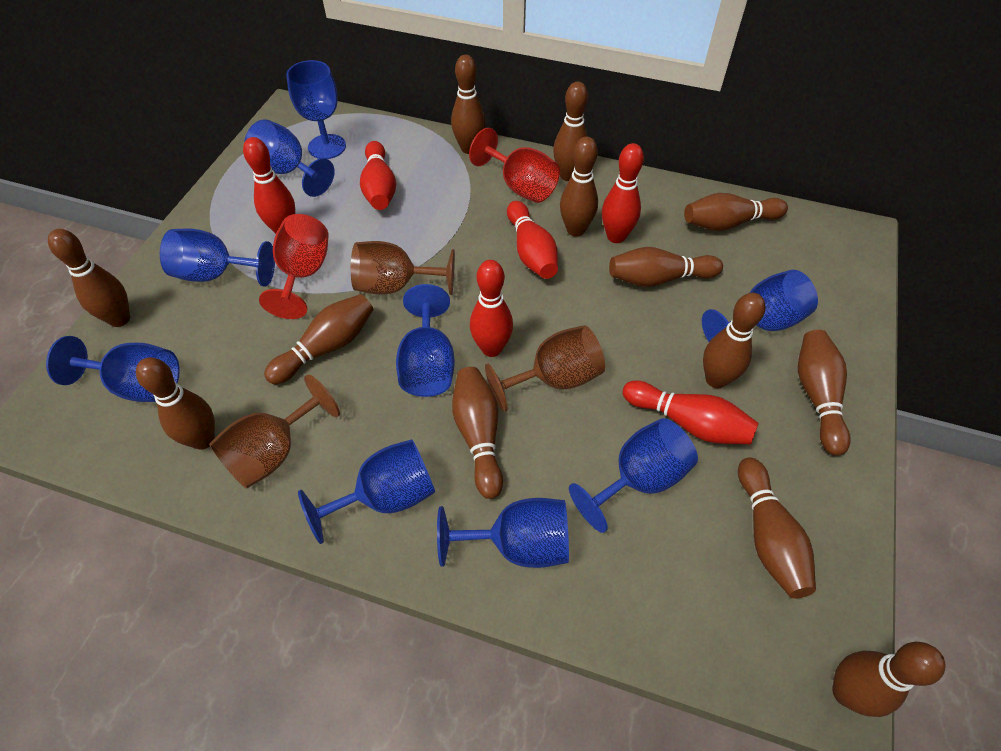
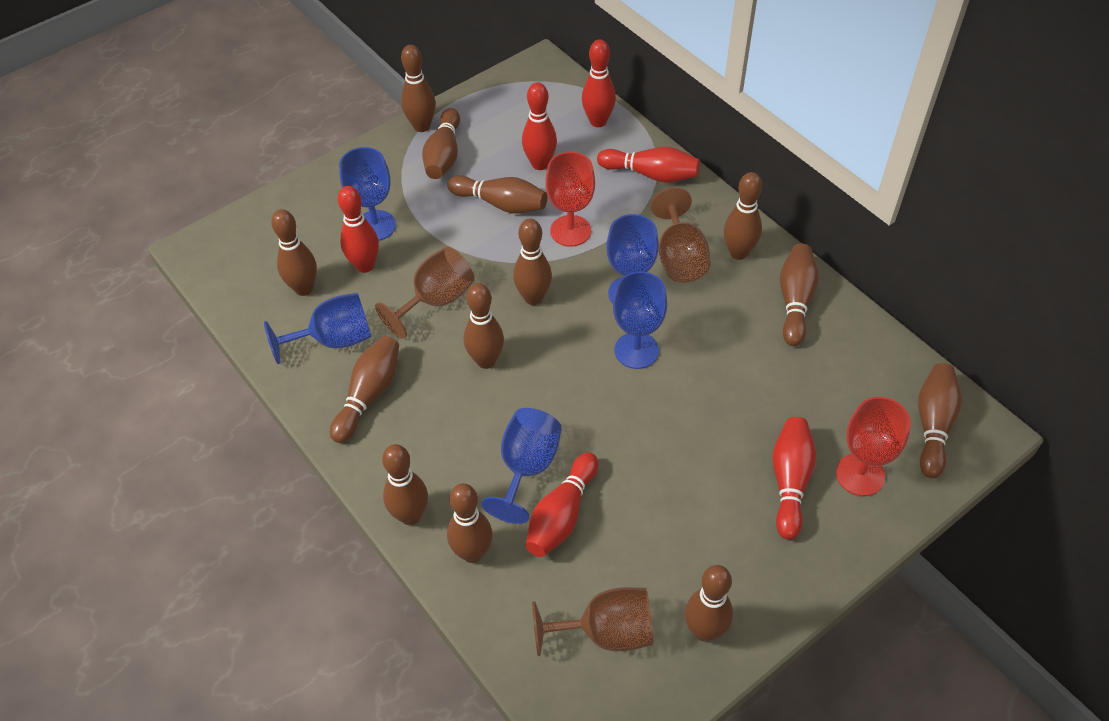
blue goblet: 9 -> 5

